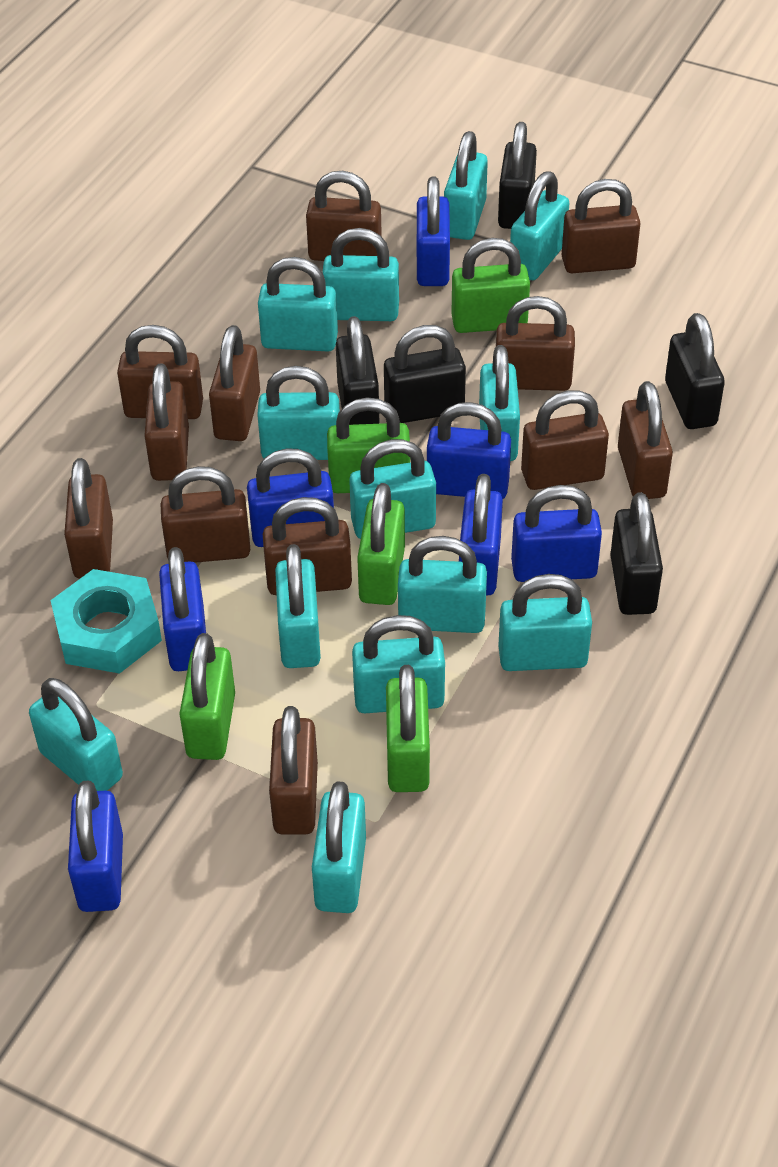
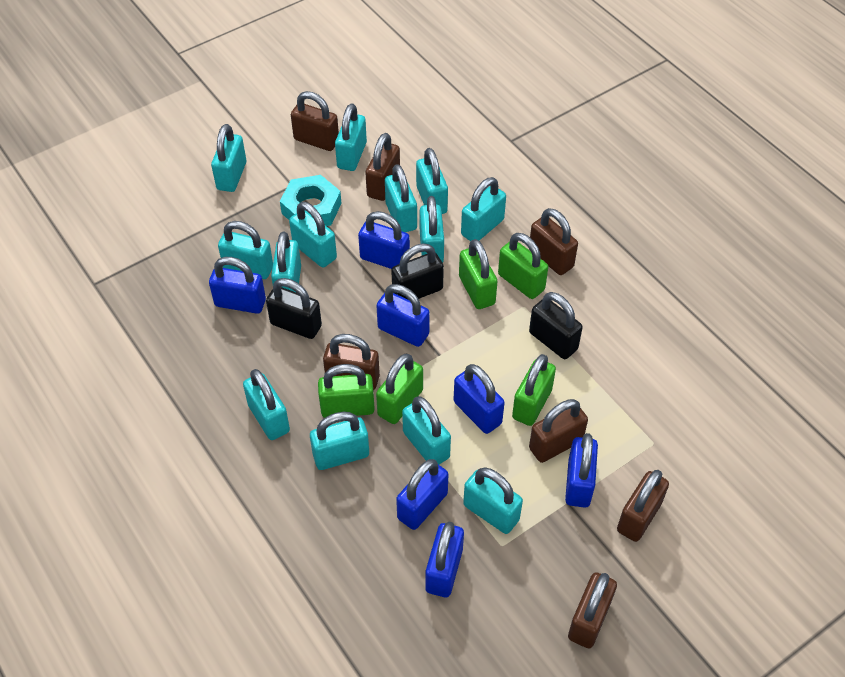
black padlock: 5 -> 3
brown padlock: 12 -> 7

